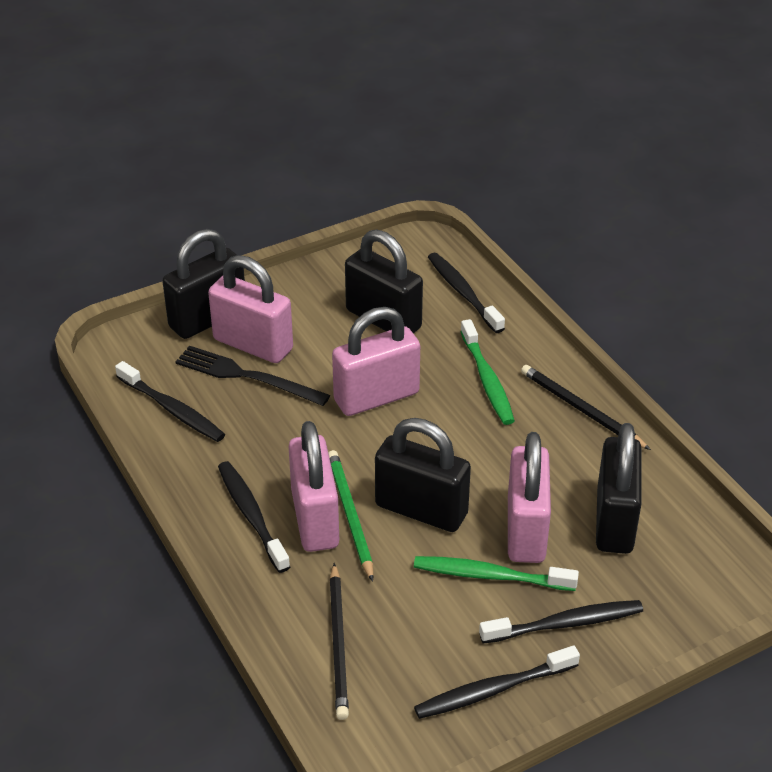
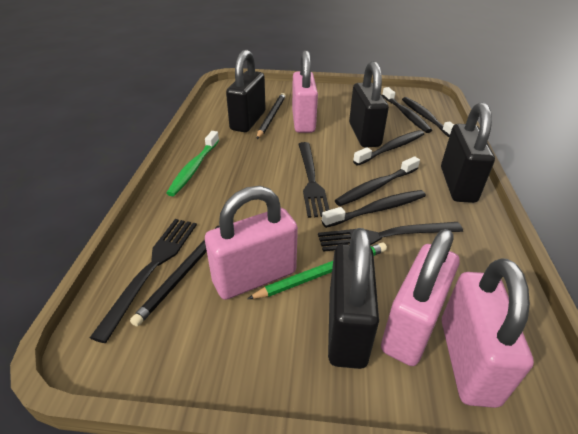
black fork: 1 -> 3
green toothbrush: 2 -> 1

